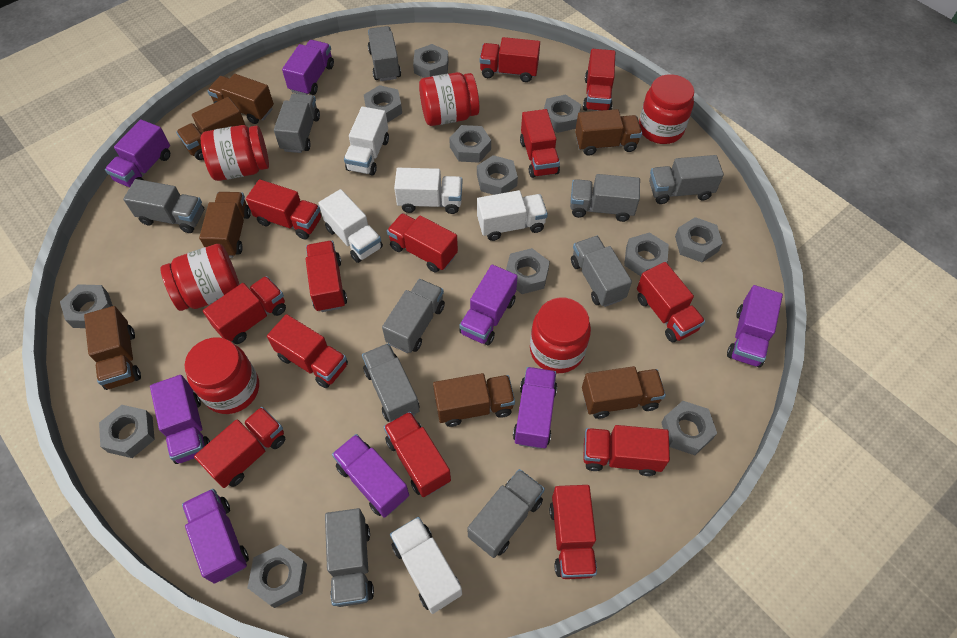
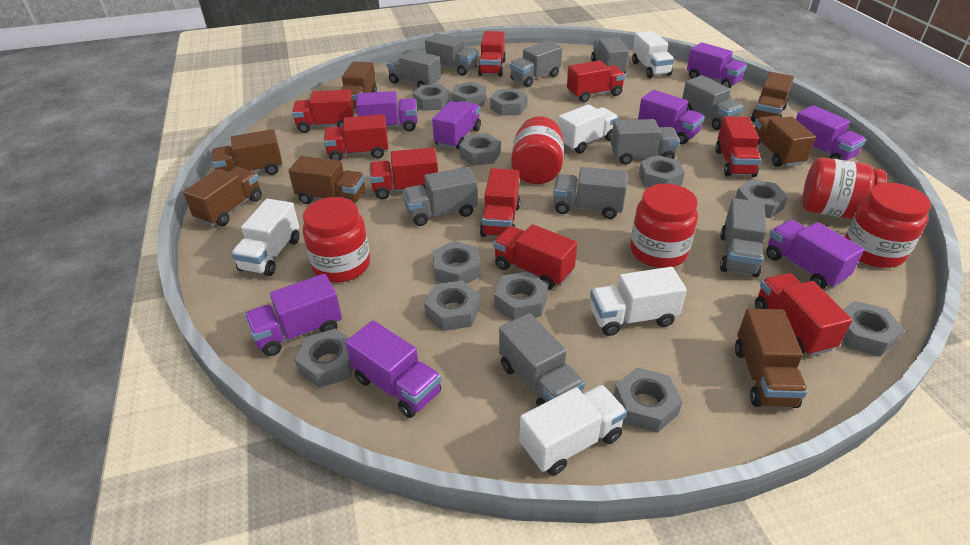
red jar: 6 -> 5
red truck: 13 -> 9

